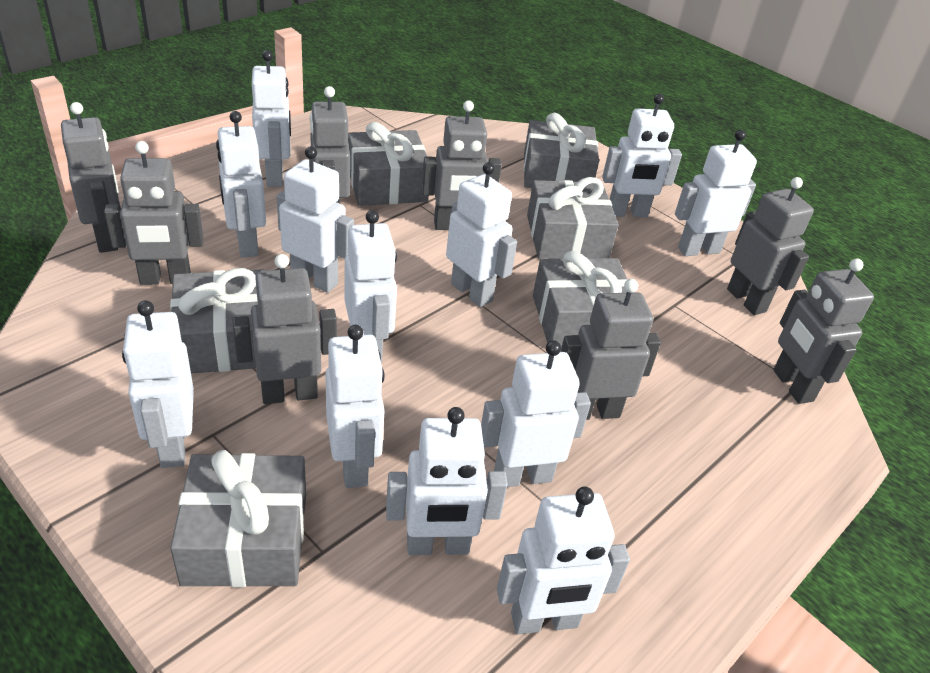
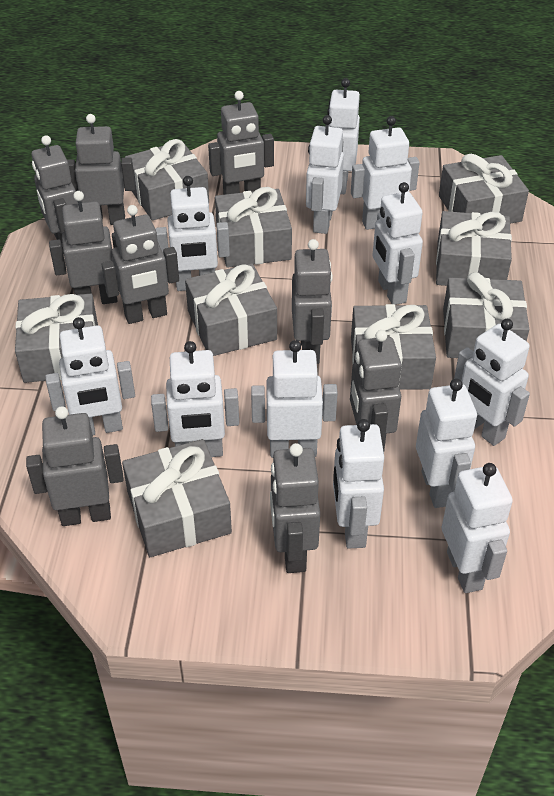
grey gift: 6 -> 9
grey robot: 8 -> 9

